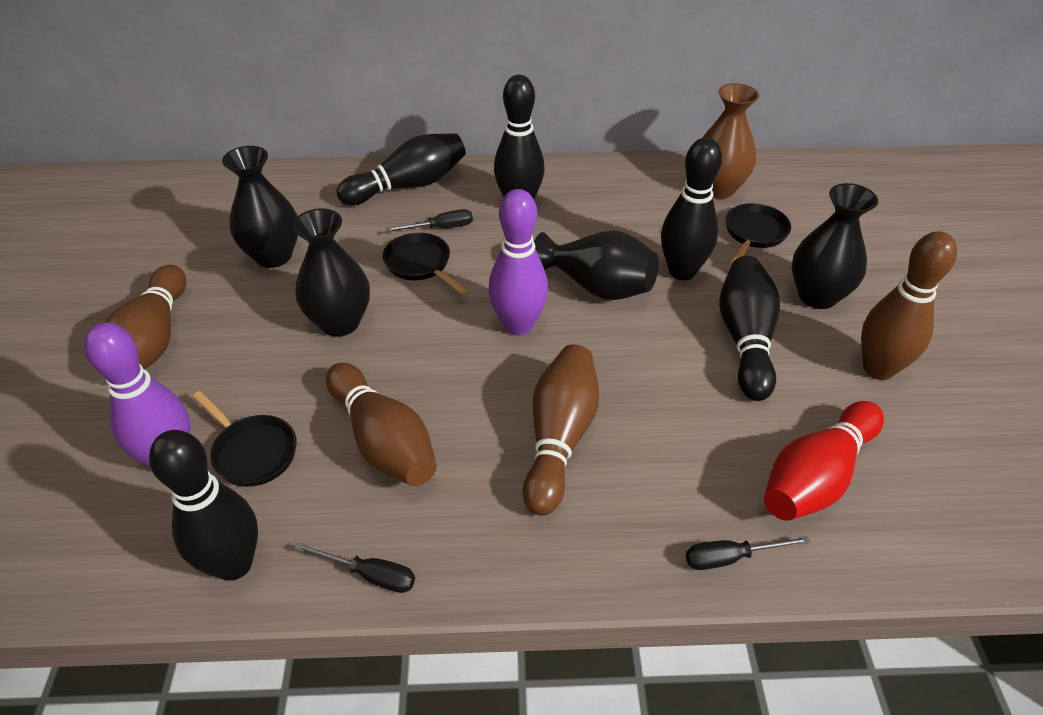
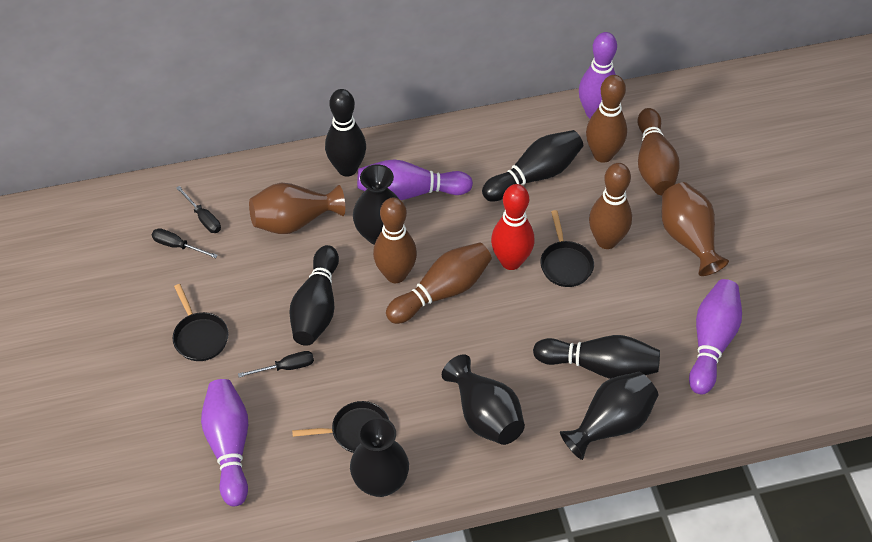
black bowling pin: 5 -> 4
brown bowling pin: 4 -> 5
brown vase: 1 -> 2
purple bowling pin: 2 -> 4

